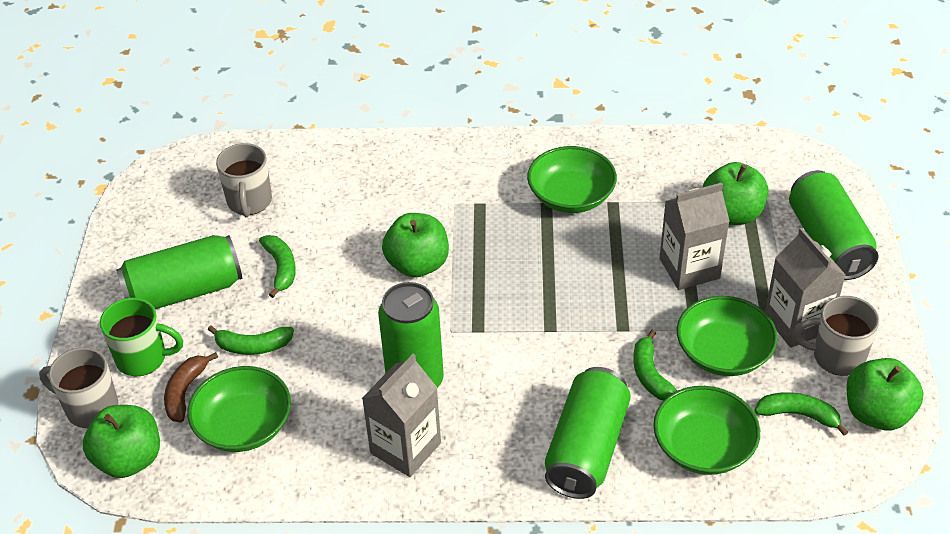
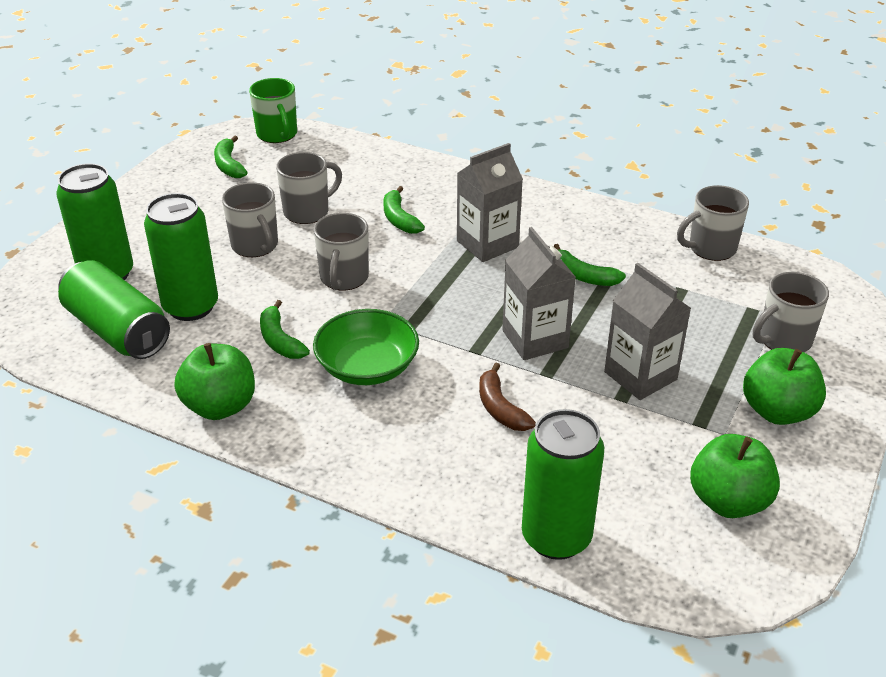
green apple: 4 -> 3
green bowl: 4 -> 1
grey mug: 3 -> 5

